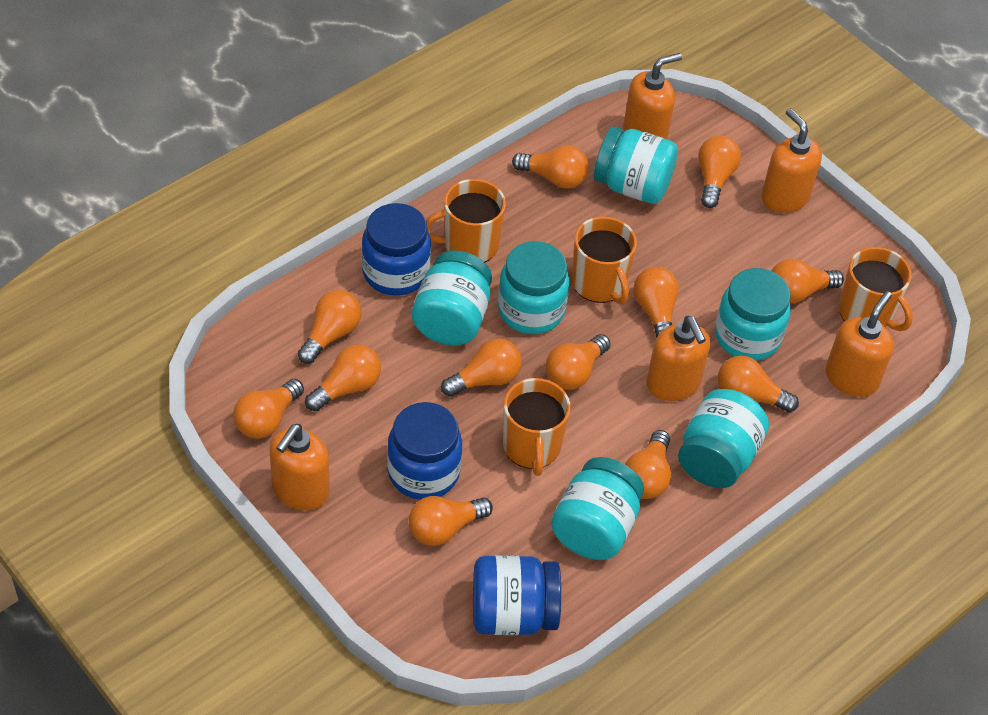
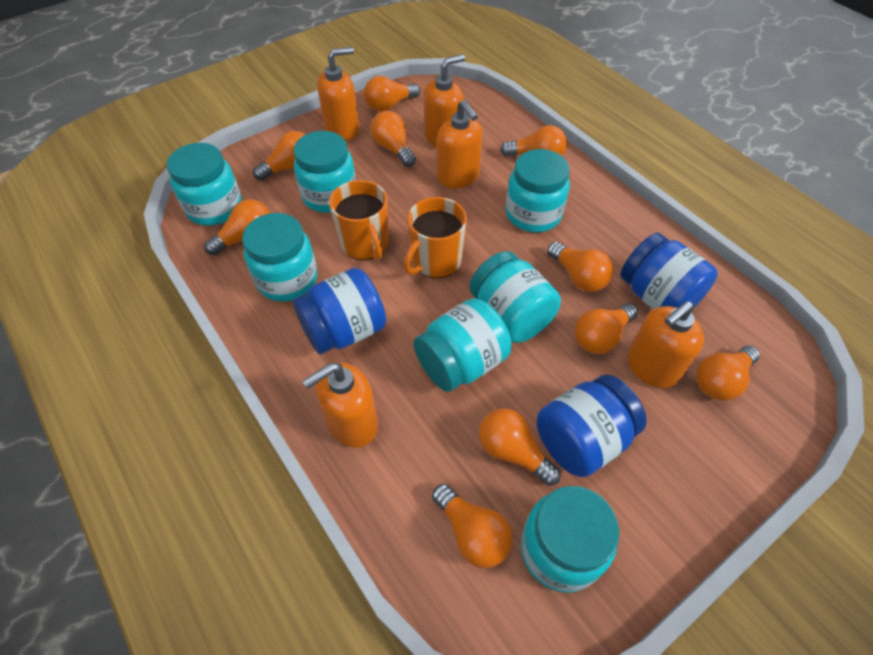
orange light bulb: 12 -> 10
orange mug: 4 -> 2
turquoise jar: 6 -> 7

